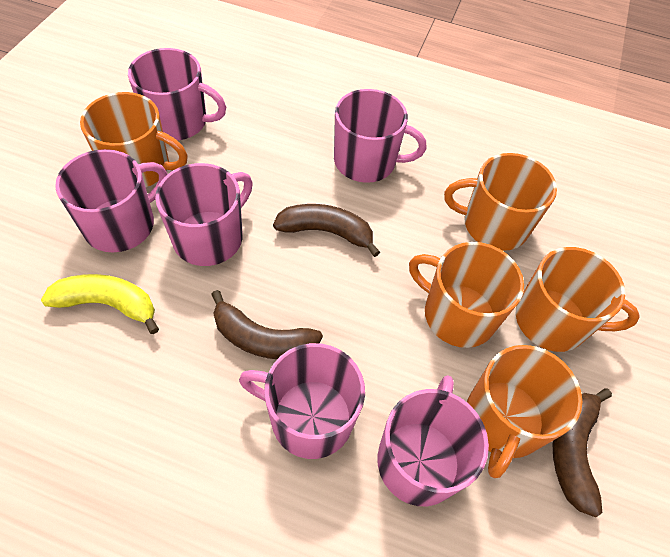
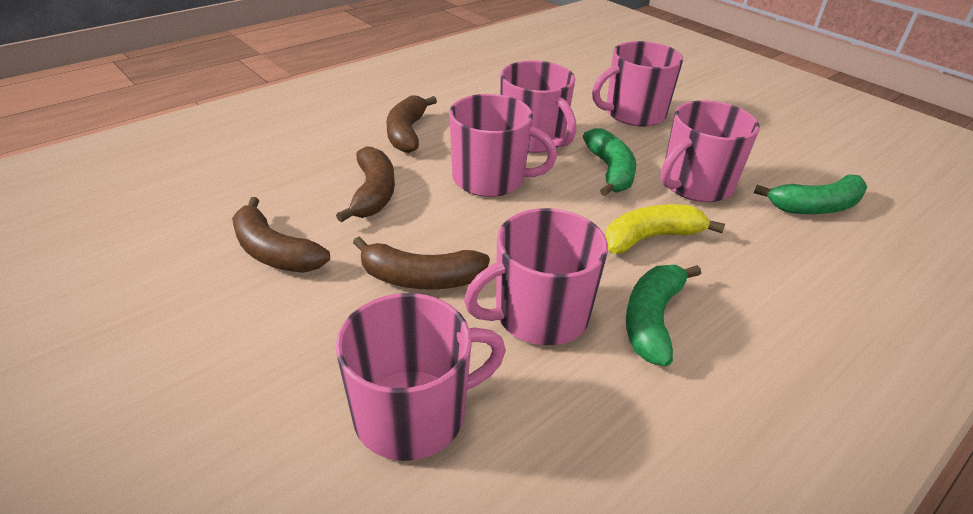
brown banana: 3 -> 4
green banana: 0 -> 3
orange mug: 5 -> 0

